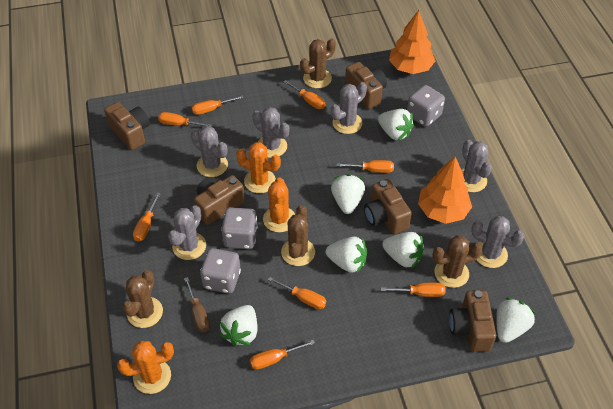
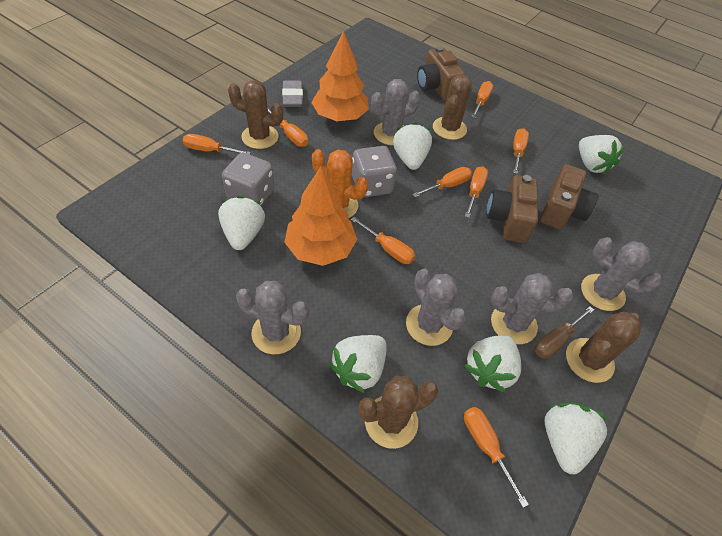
brown camera: 5 -> 3
grey cactus: 6 -> 5
grey dice: 3 -> 2
grey eraser: 0 -> 1
orange cactus: 3 -> 1

